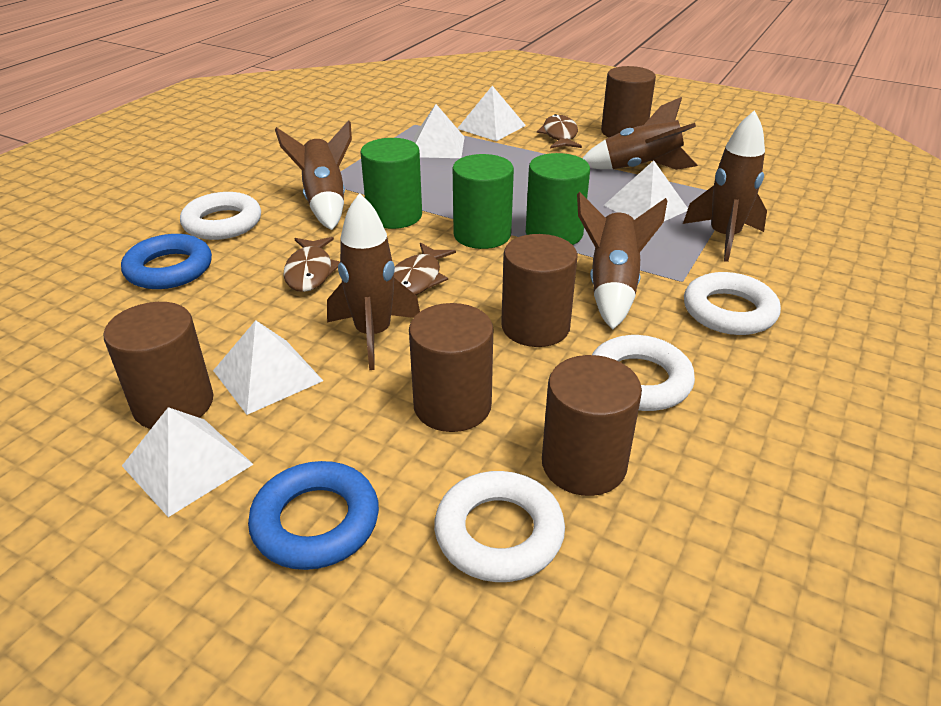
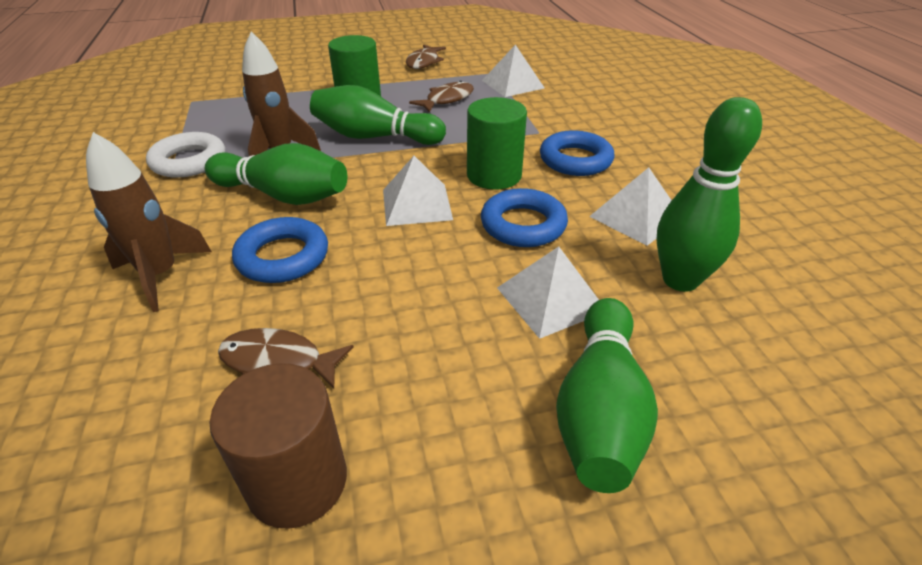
blue ring: 2 -> 3
brown cylinder: 5 -> 1
brown rocket: 5 -> 2
green bowling pin: 0 -> 4
green cylinder: 3 -> 2
white pyramid: 5 -> 4
white ring: 4 -> 1

